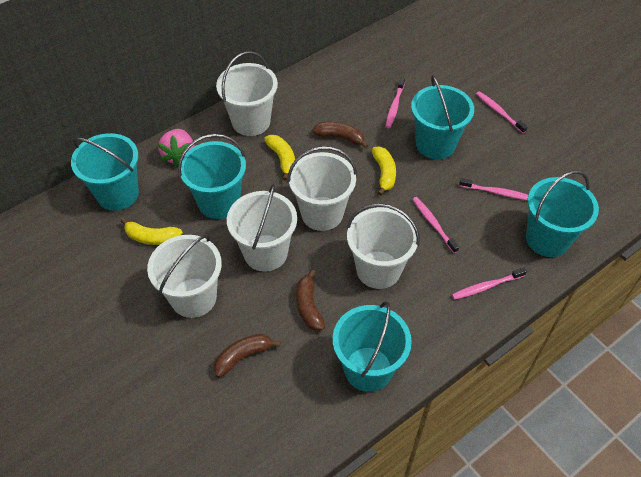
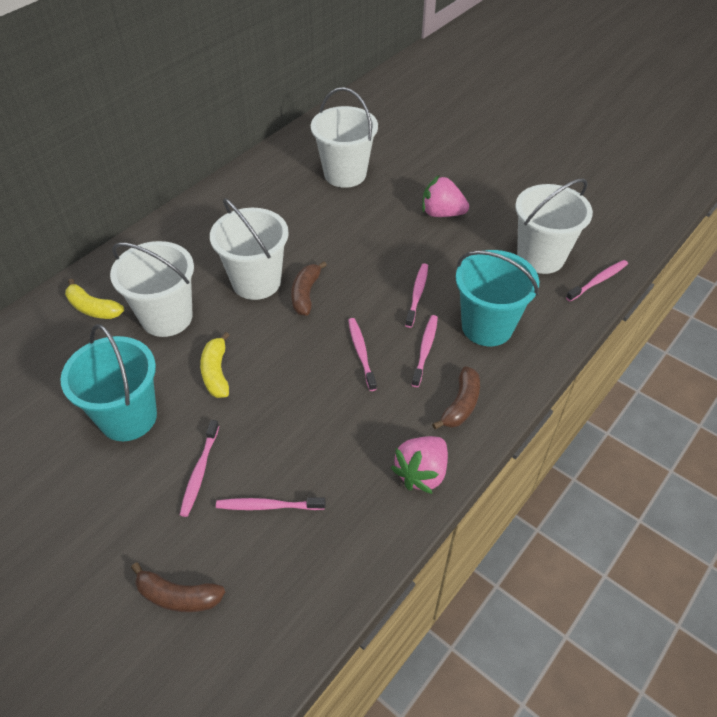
pink strawberry: 1 -> 2
pink toothbrush: 5 -> 6
turquoise bucket: 5 -> 2
white bucket: 5 -> 4
yellow banana: 3 -> 2

